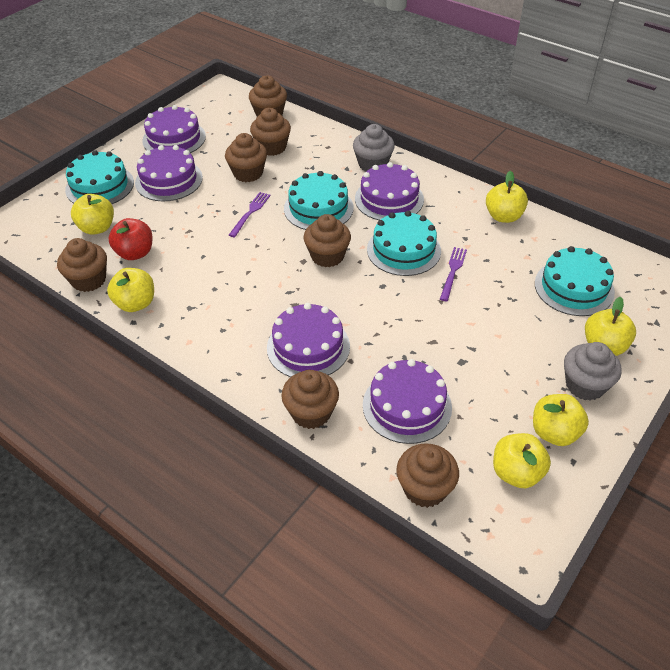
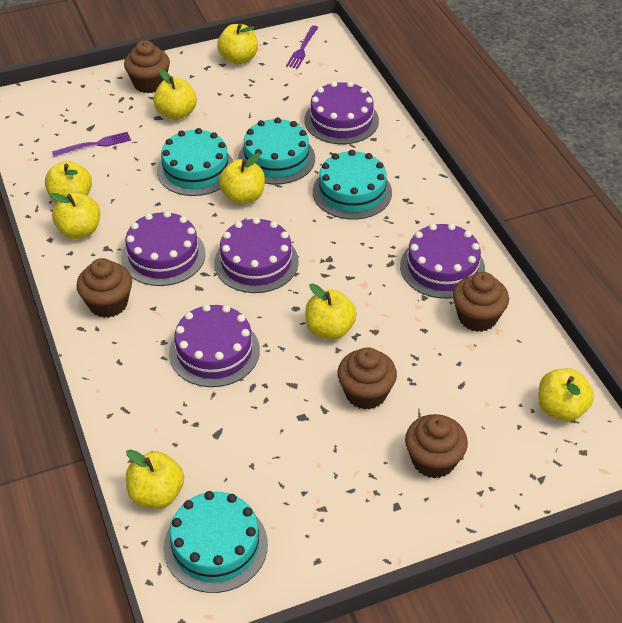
brown cupcake: 7 -> 5
grey cupcake: 2 -> 0
red apple: 1 -> 0
yellow apple: 6 -> 8

